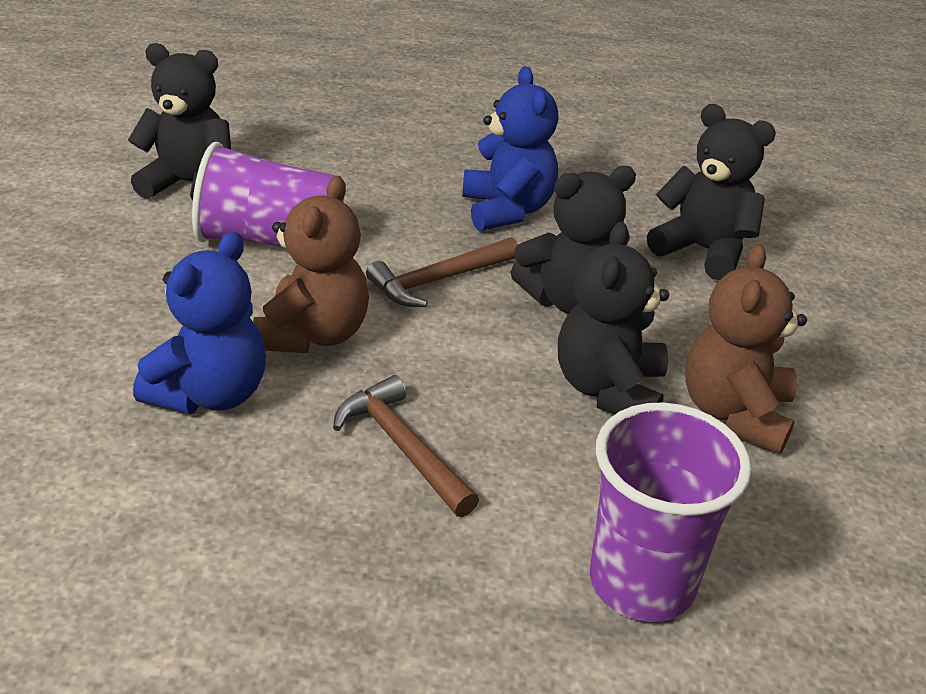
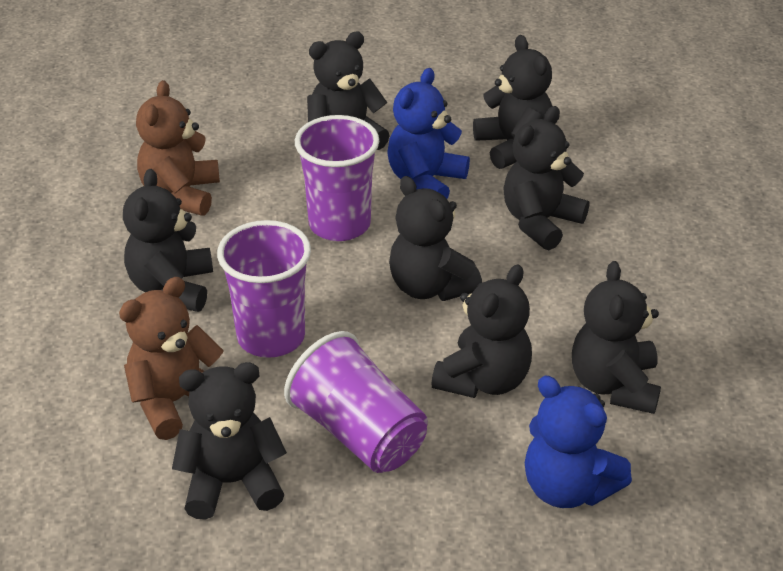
black teddy bear: 4 -> 8
brown hammer: 2 -> 0
purple cup: 2 -> 3

